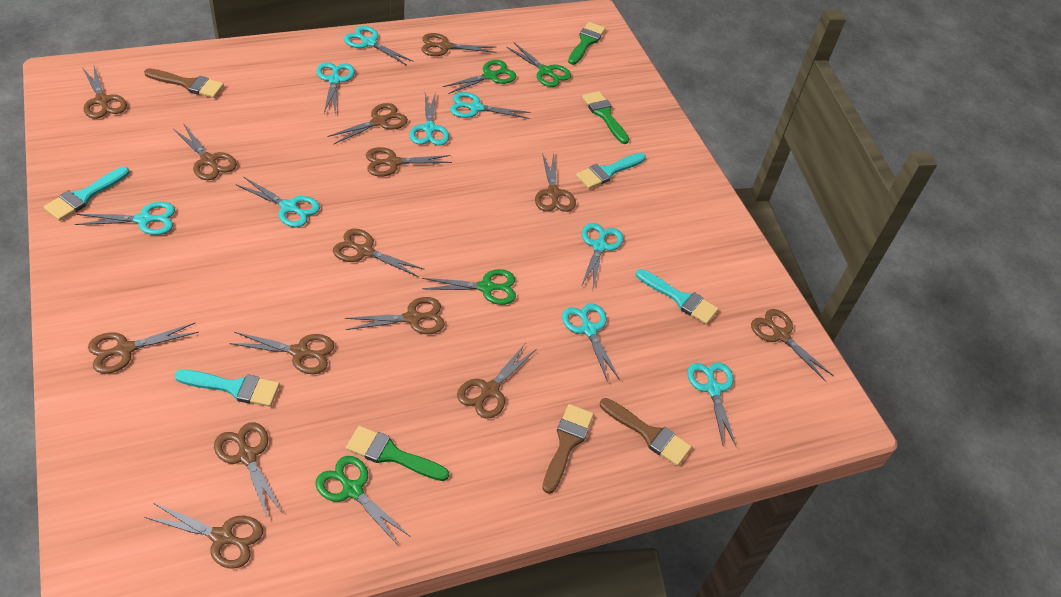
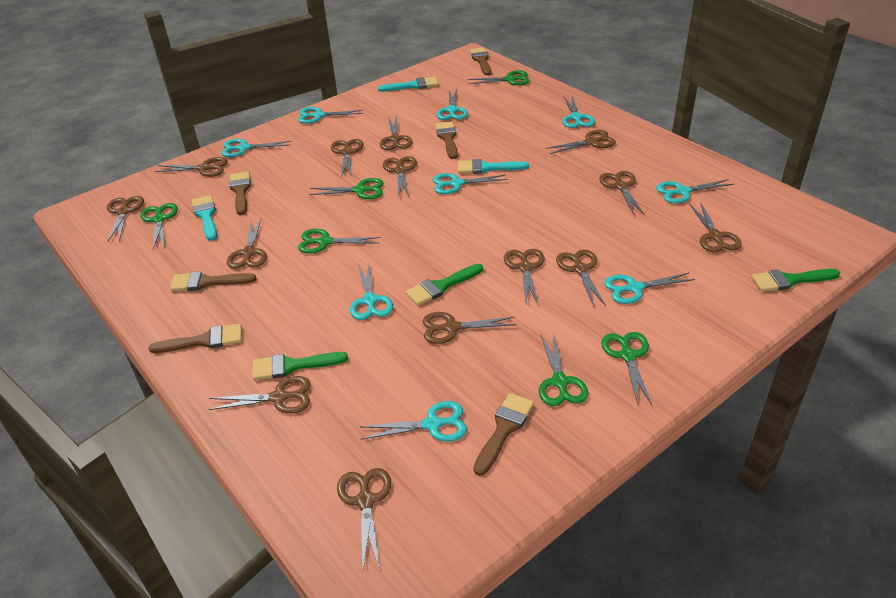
brown brush: 3 -> 6
green scissors: 4 -> 6
turquoise brush: 4 -> 3

